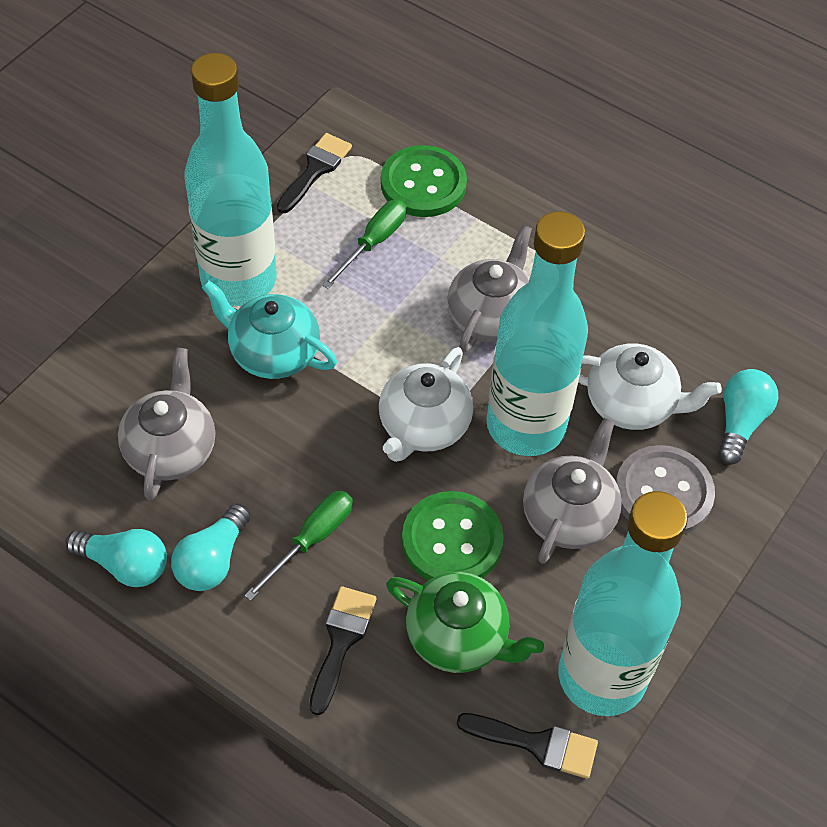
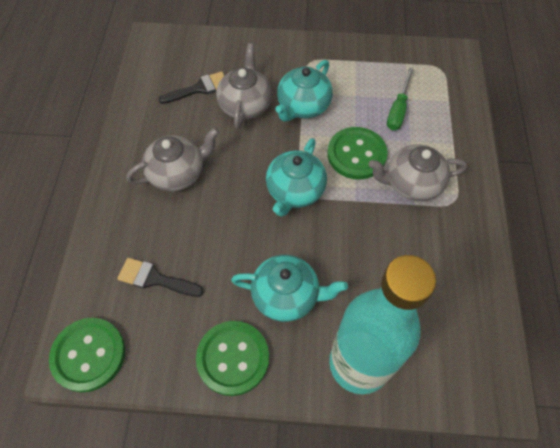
black brush: 3 -> 2
green button: 2 -> 3
green screwdriver: 2 -> 1
green teapot: 1 -> 0
grey button: 1 -> 0
turquoise bottle: 3 -> 1
turquoise light bulb: 3 -> 0
turquoise teapot: 1 -> 3
white teapot: 2 -> 0

